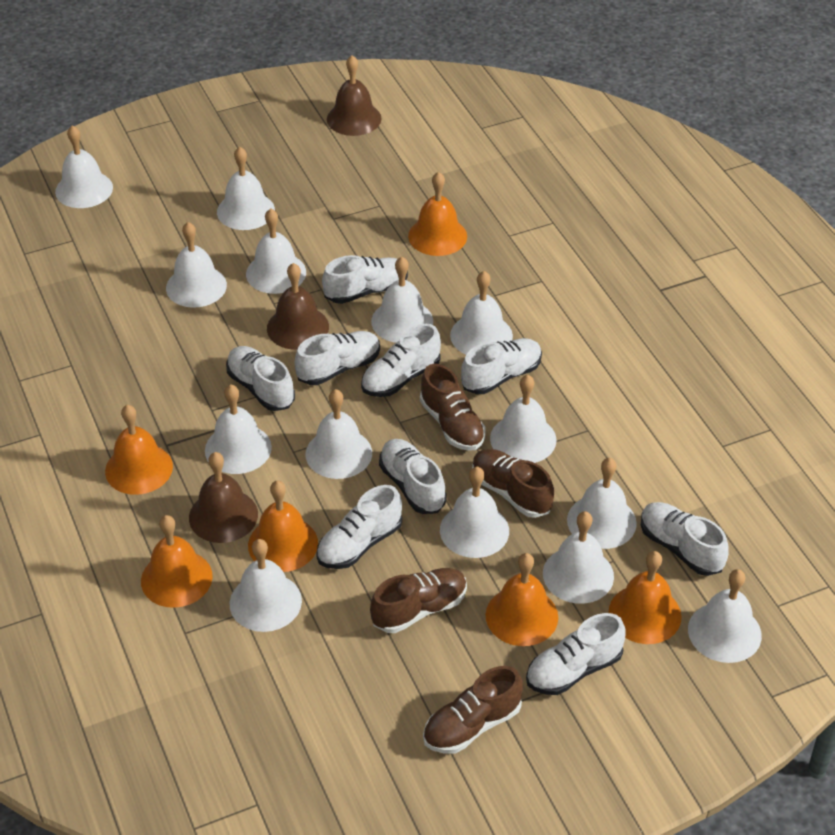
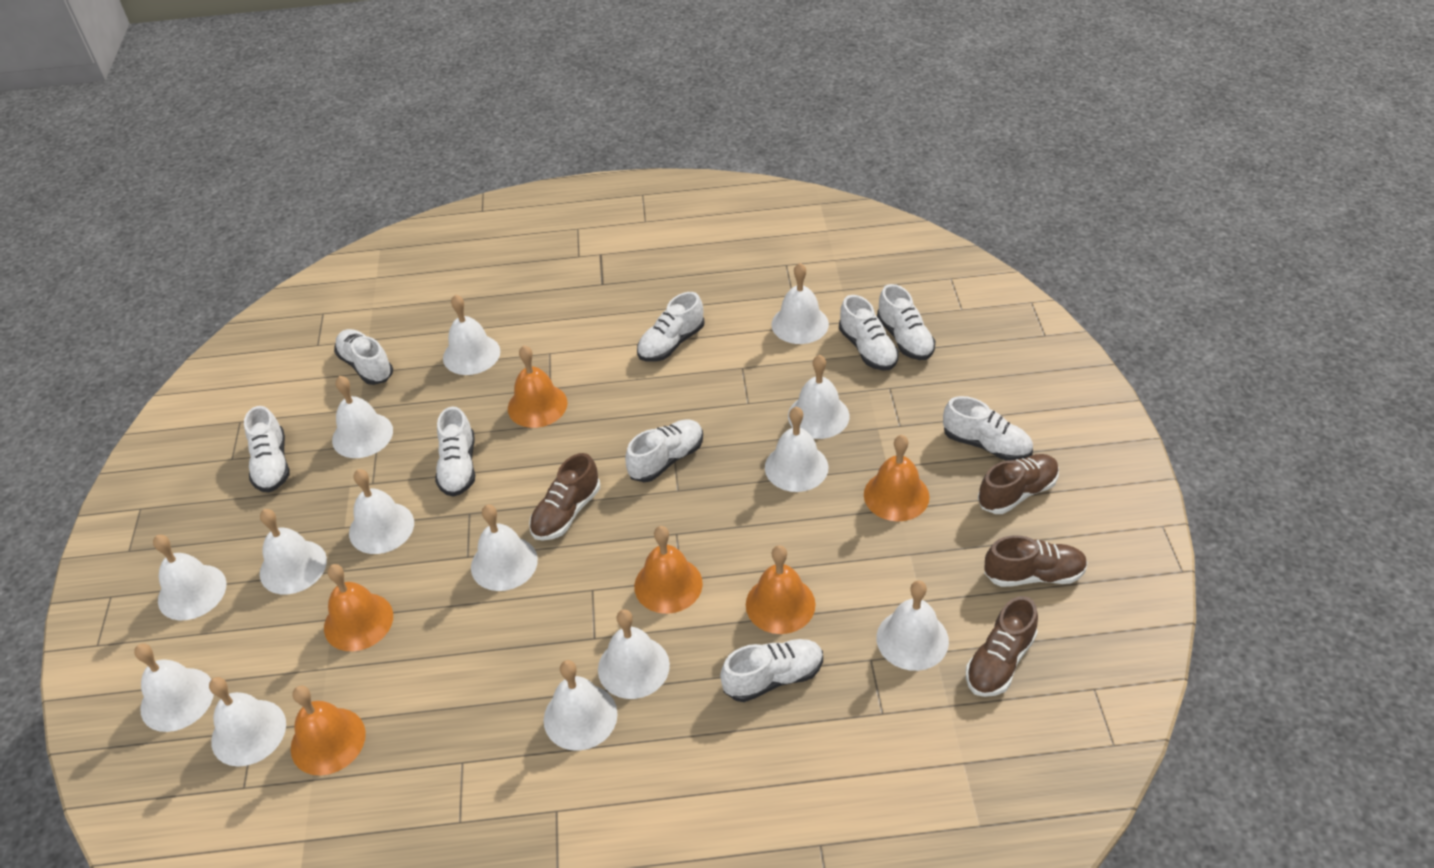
brown bell: 3 -> 0

